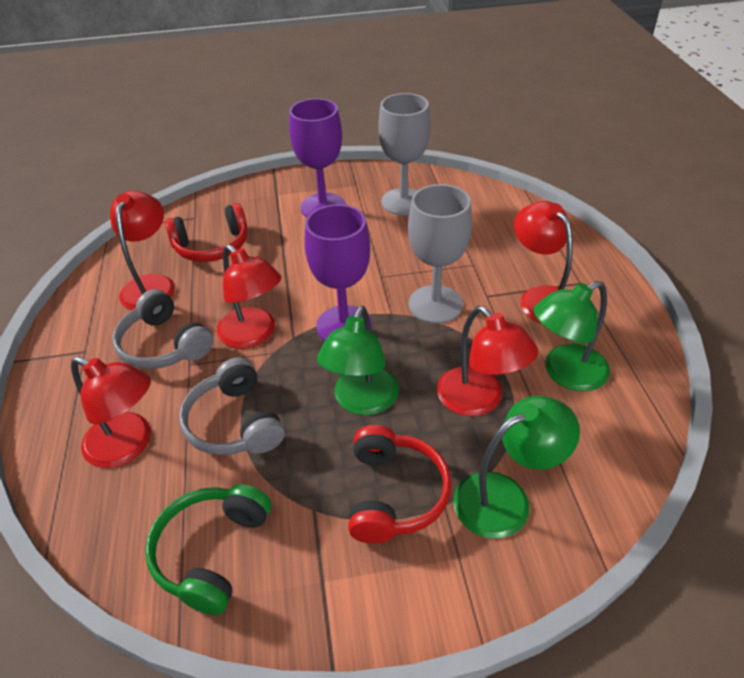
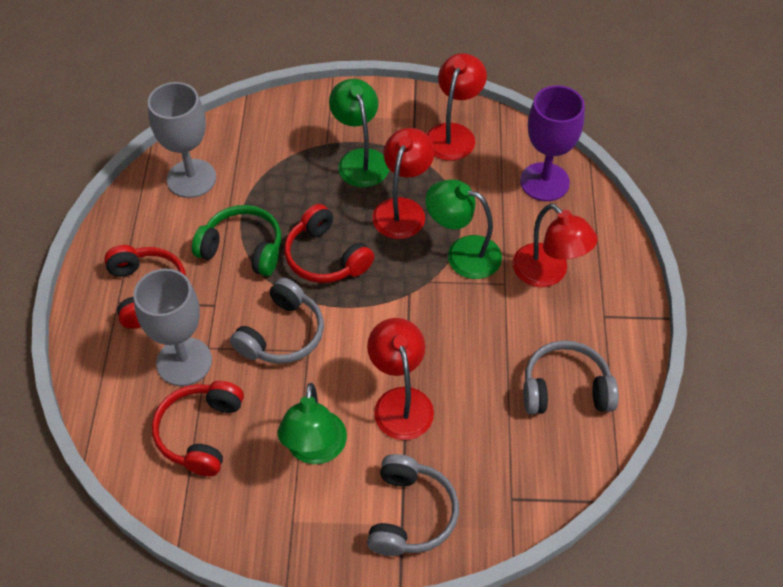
grey headphones: 2 -> 3
purple goblet: 2 -> 1
red headphones: 2 -> 3
red lamp: 5 -> 4

